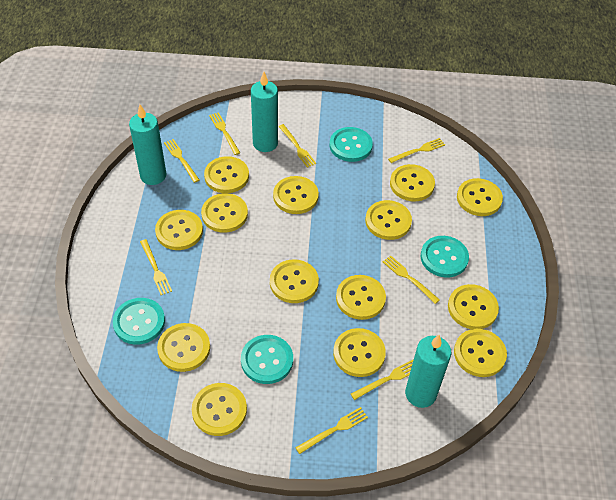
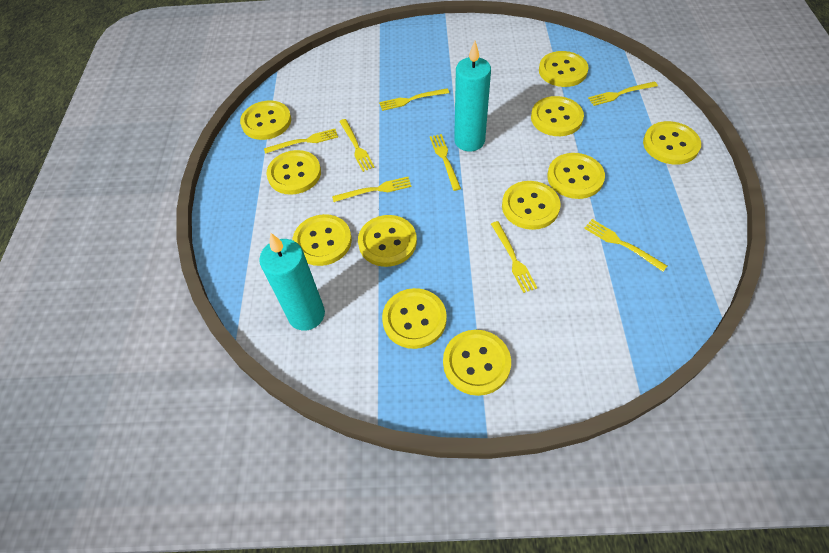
turquoise button: 4 -> 0
turquoise candle: 3 -> 2
yellow button: 14 -> 11

